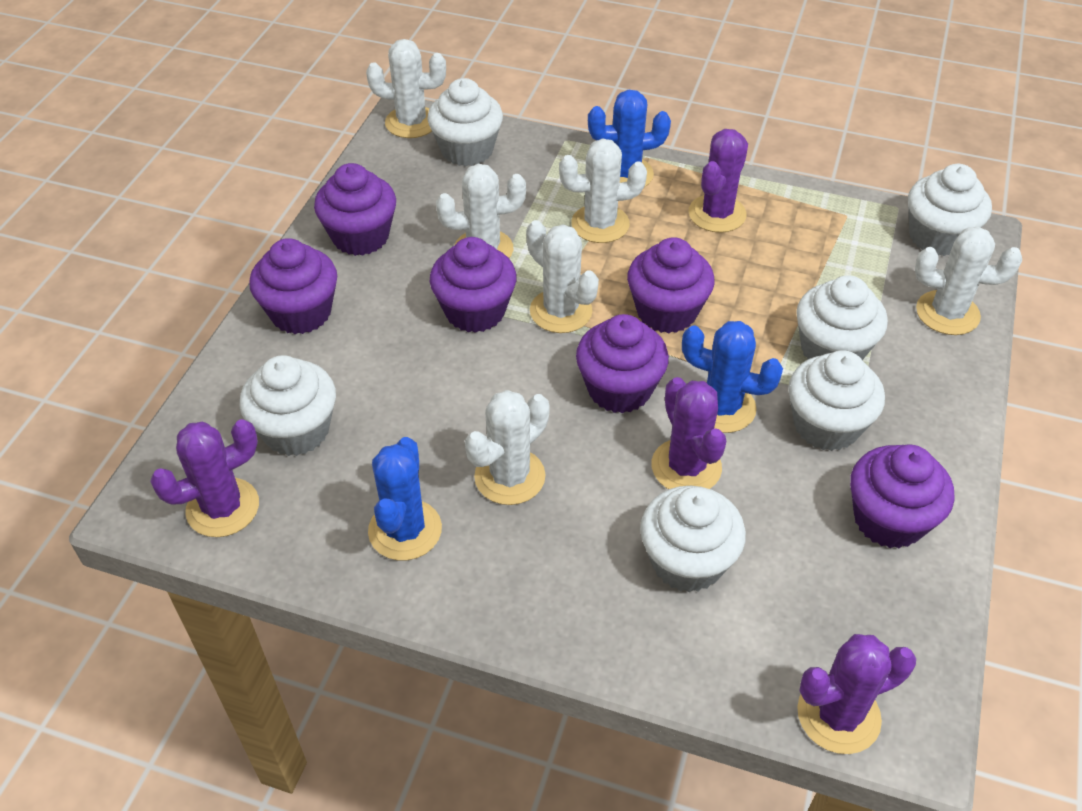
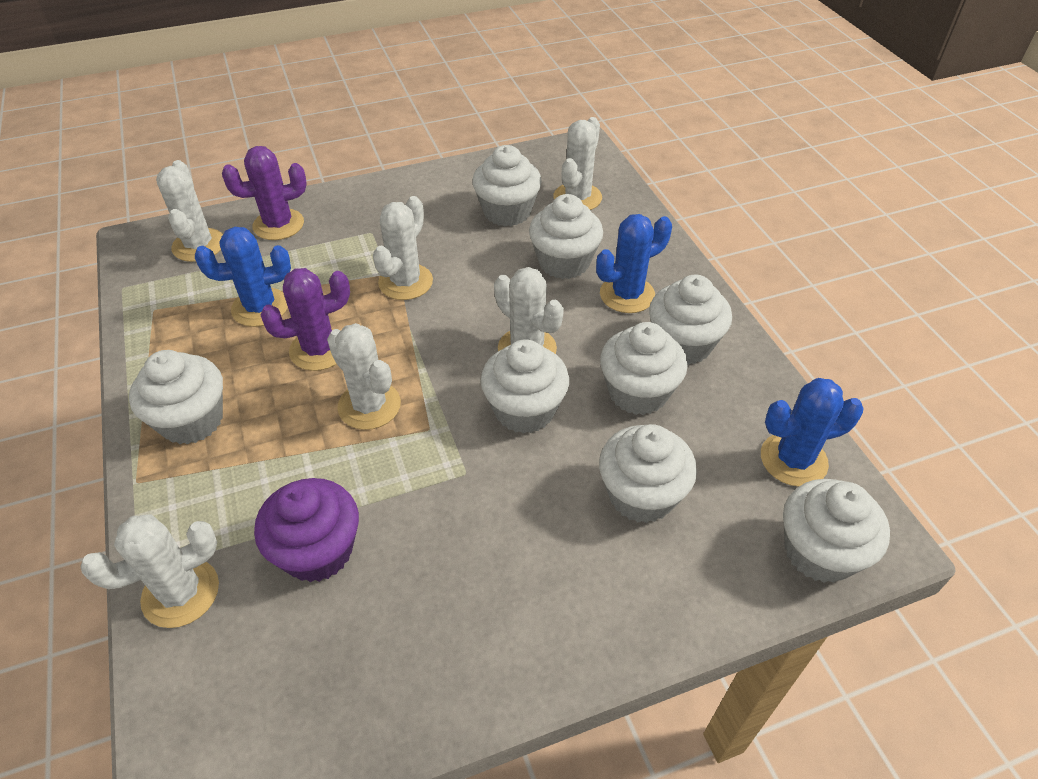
purple cactus: 4 -> 2
purple cupcake: 6 -> 1
white cupcake: 6 -> 8

